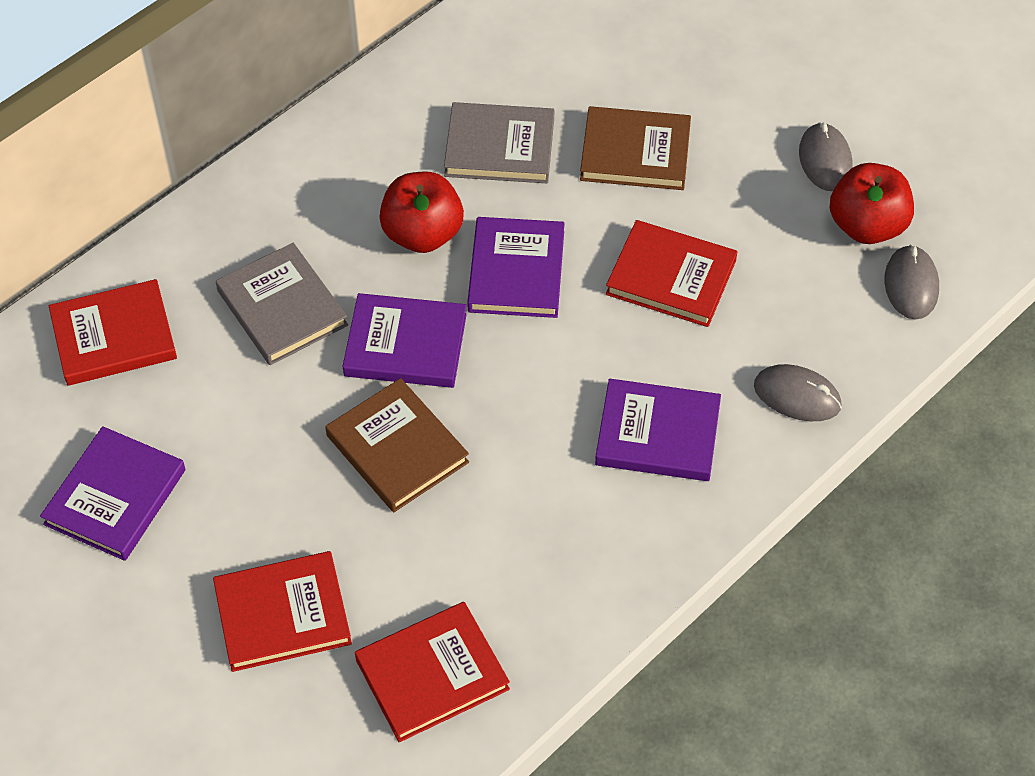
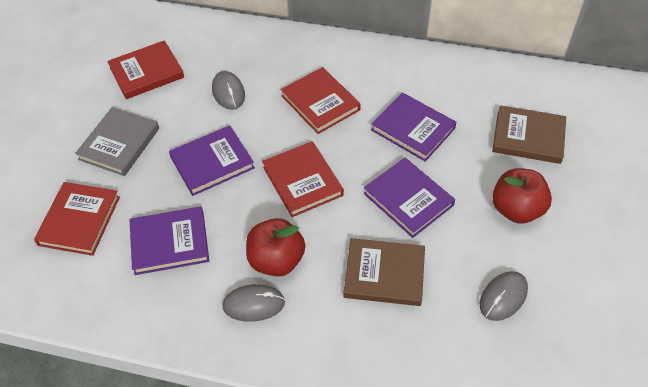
grey book: 2 -> 1

